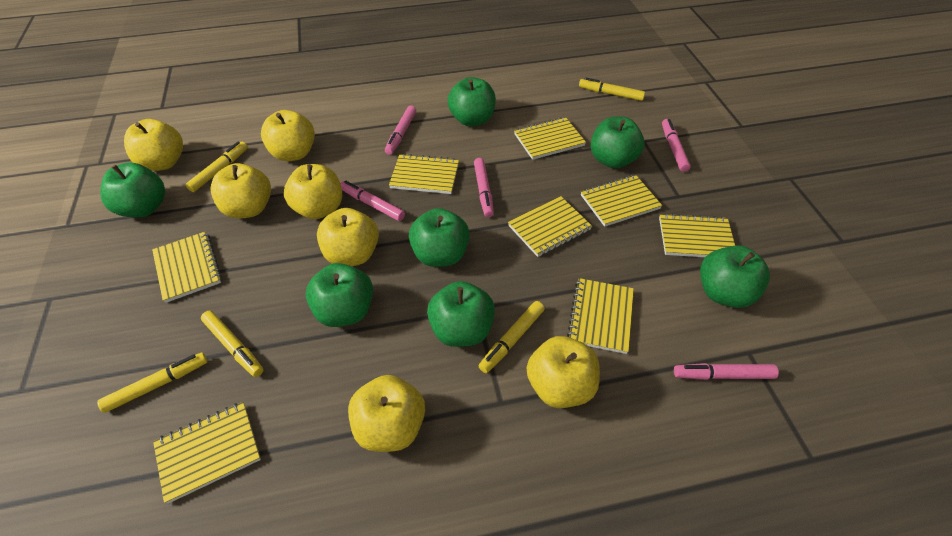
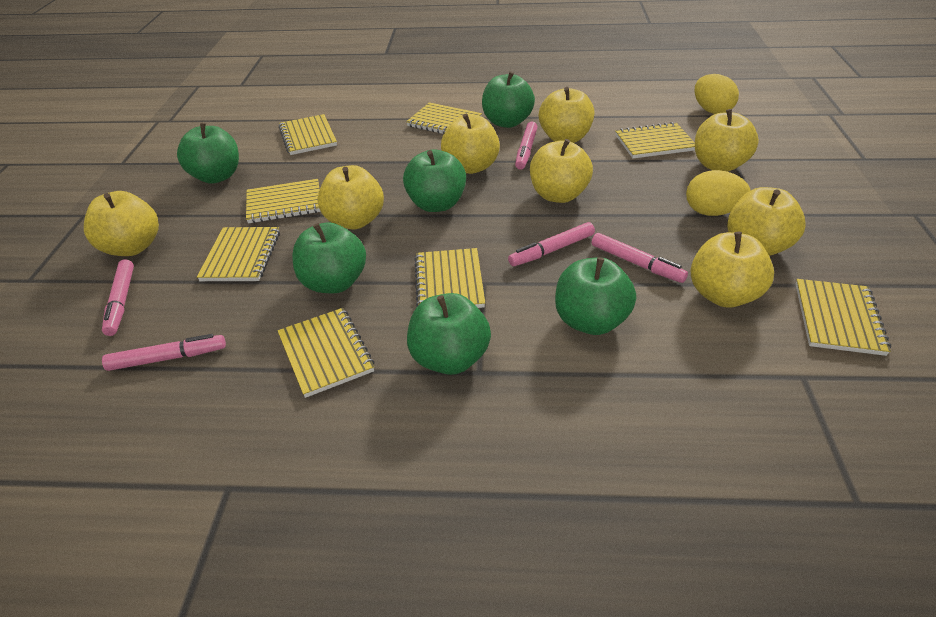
green apple: 7 -> 6
yellow apple: 7 -> 8
yellow egg: 0 -> 2
yellow marker: 5 -> 0

